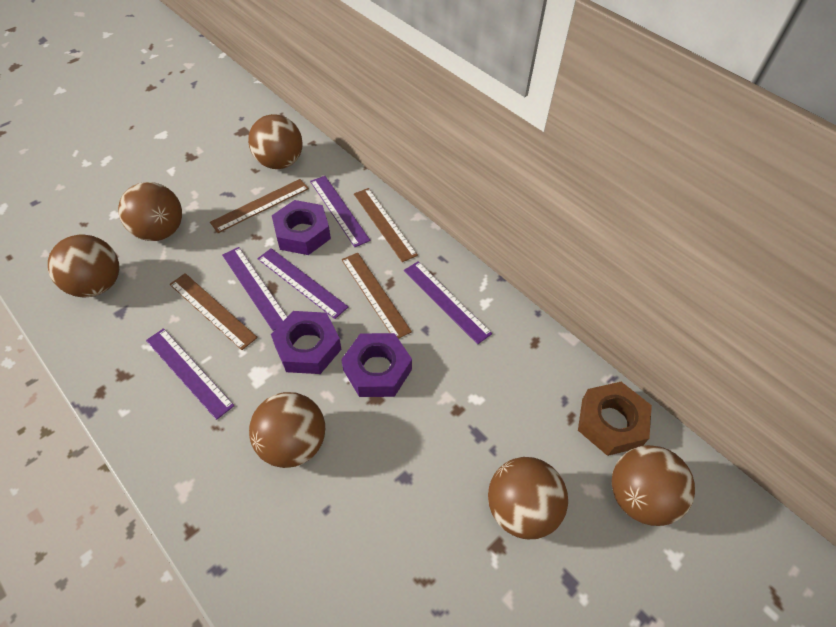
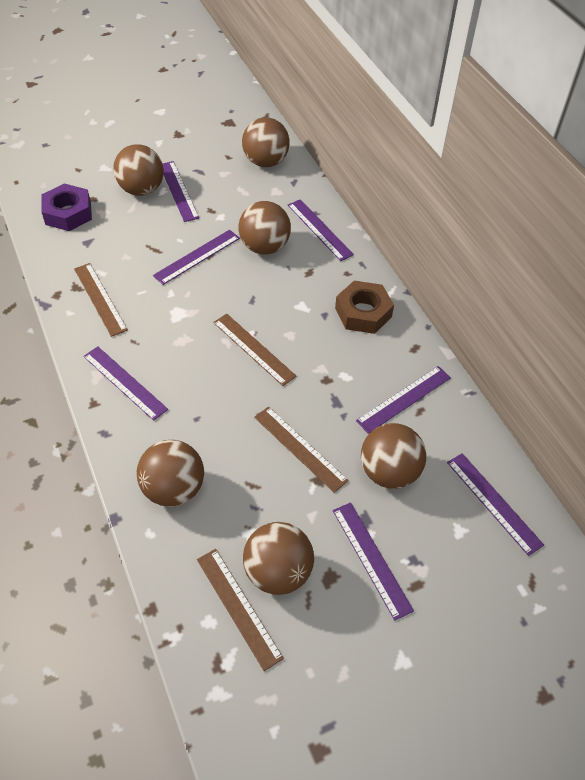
purple nut: 3 -> 1
purple ruler: 5 -> 7

